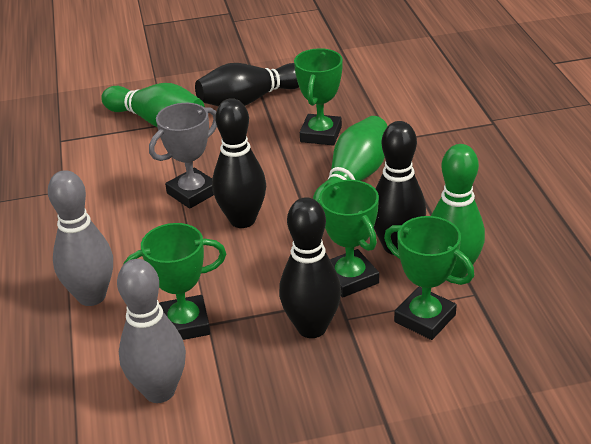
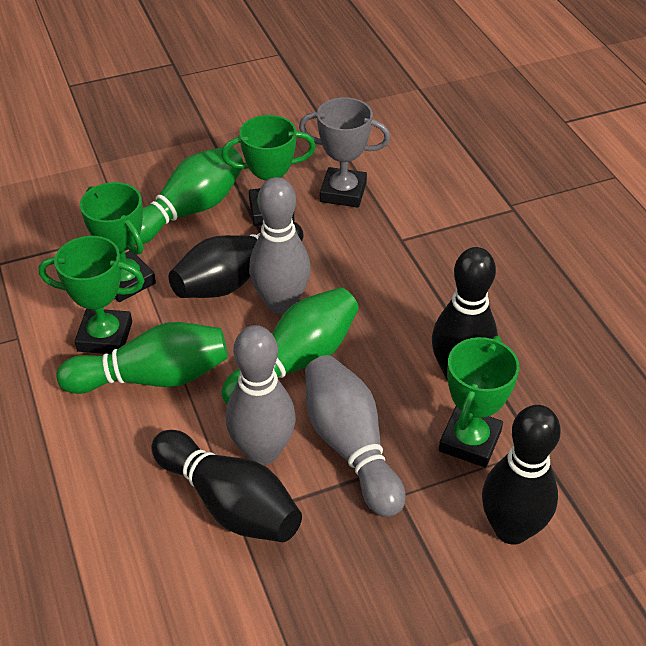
grey bowling pin: 2 -> 3

